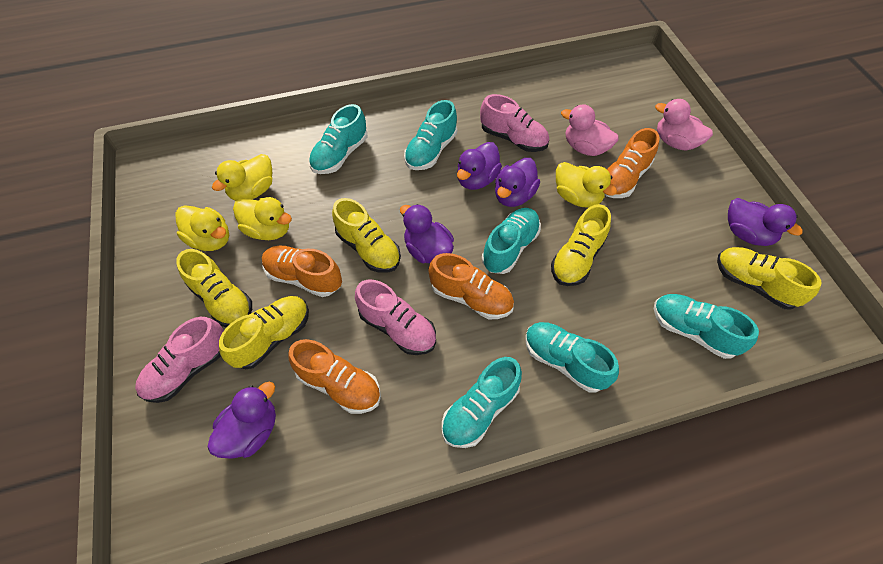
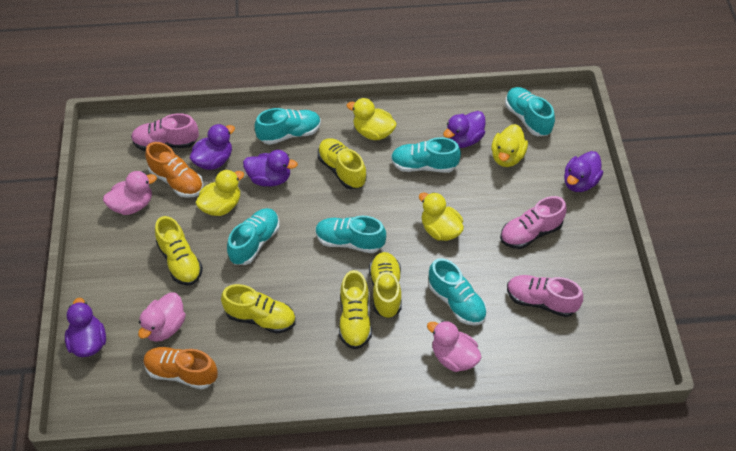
orange shoe: 4 -> 2
pink duck: 2 -> 3

